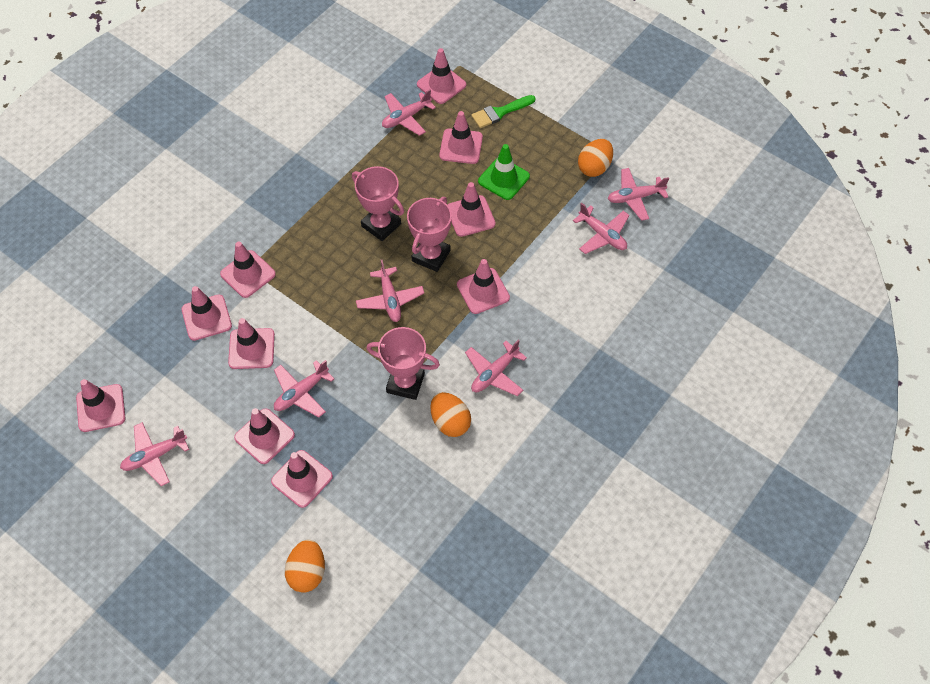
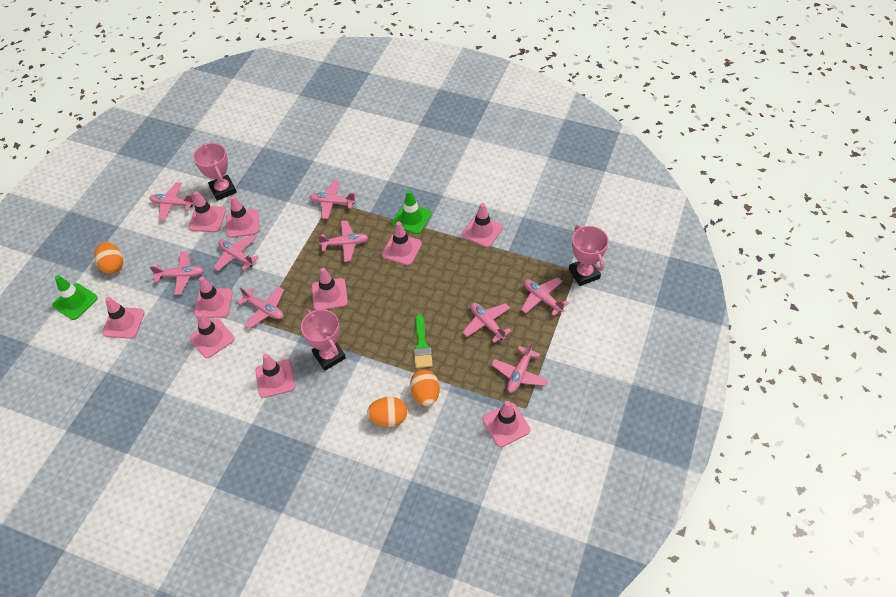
green traffic cone: 1 -> 2
pink plane: 7 -> 9

